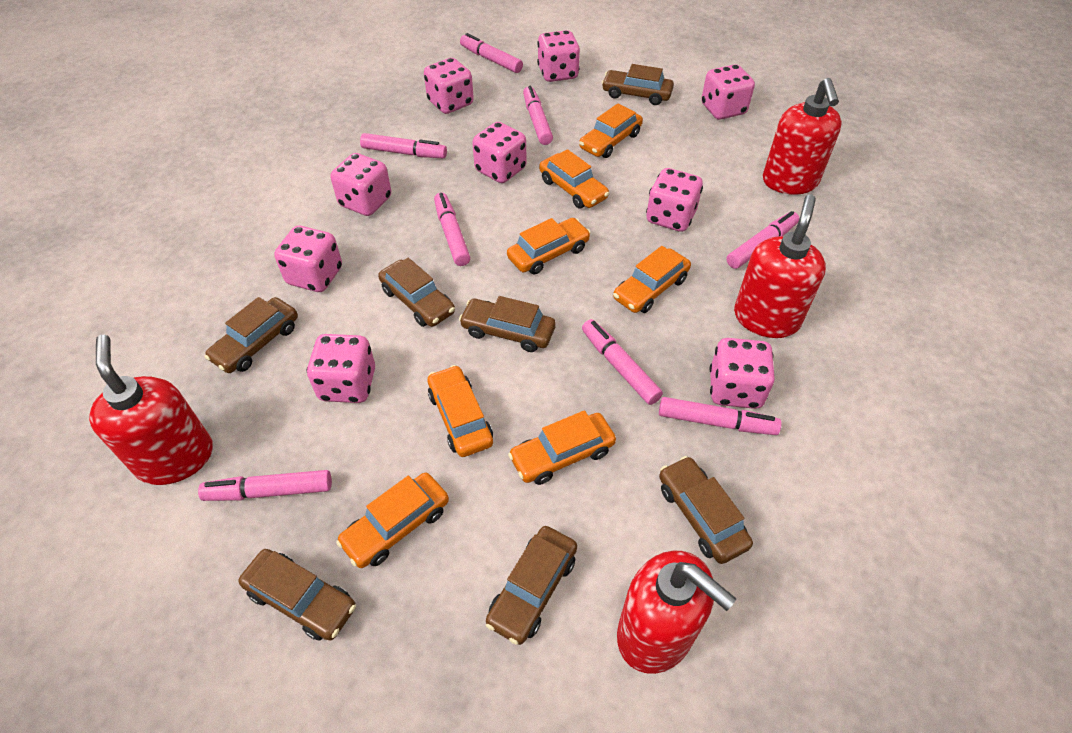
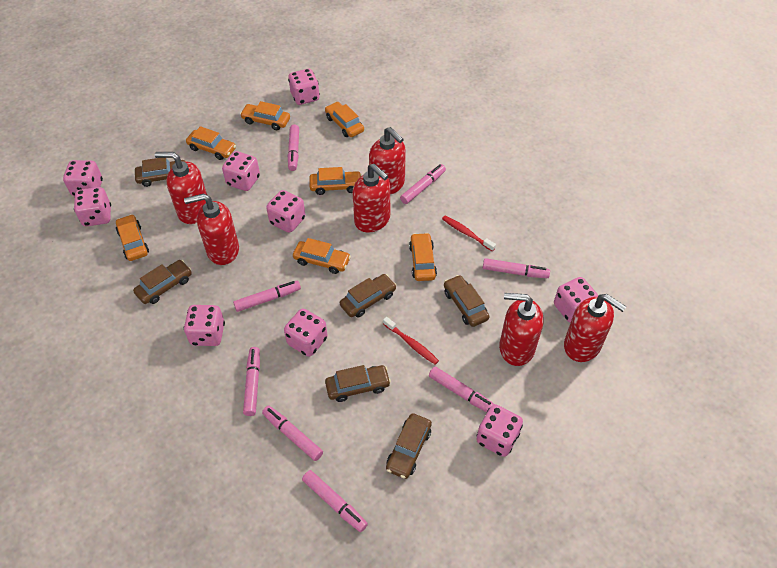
brown car: 7 -> 6
red soap dispenser: 4 -> 6
red toothbrush: 0 -> 2

